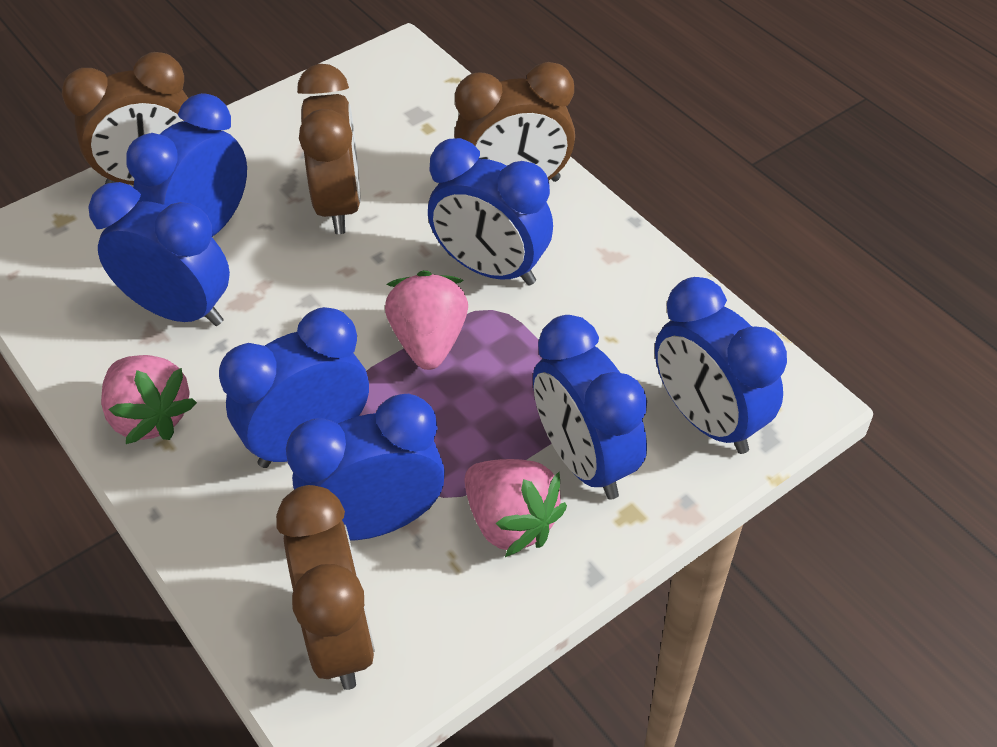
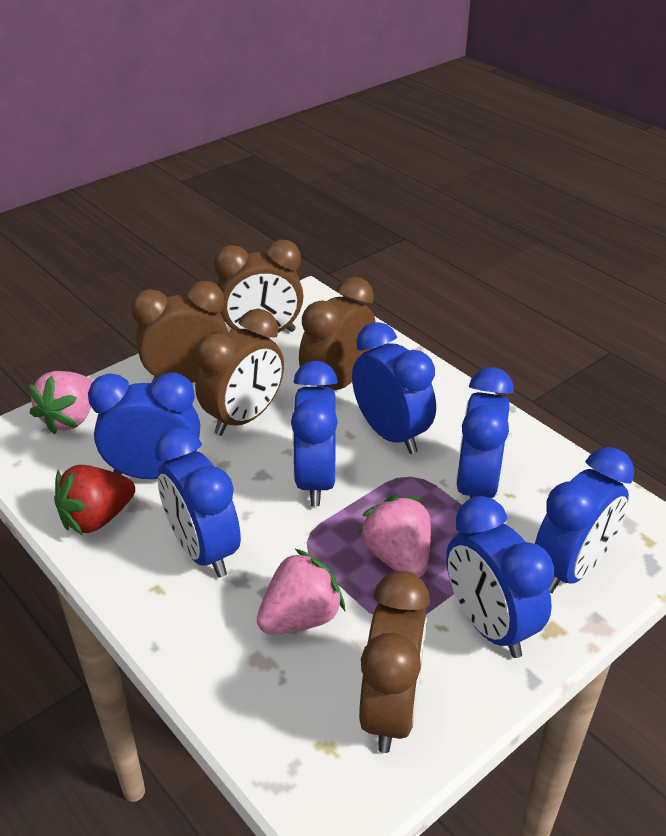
brown clock: 4 -> 5
red strawberry: 0 -> 1

